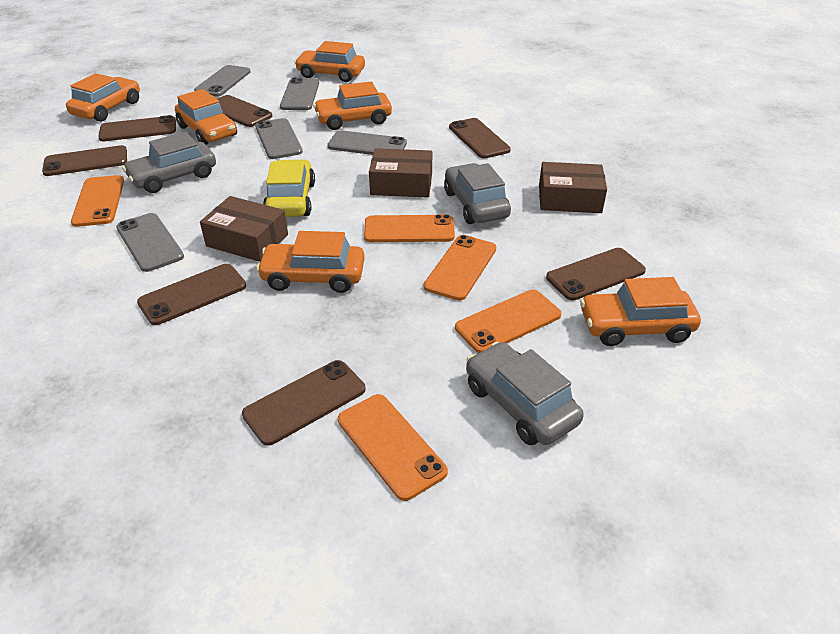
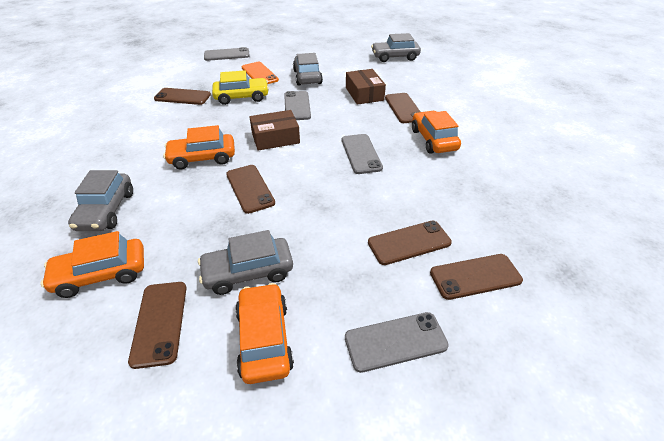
brown box: 3 -> 2
brown phone: 7 -> 6
grey car: 3 -> 4
grey phone: 5 -> 4
orange car: 6 -> 4
orange phone: 5 -> 1

